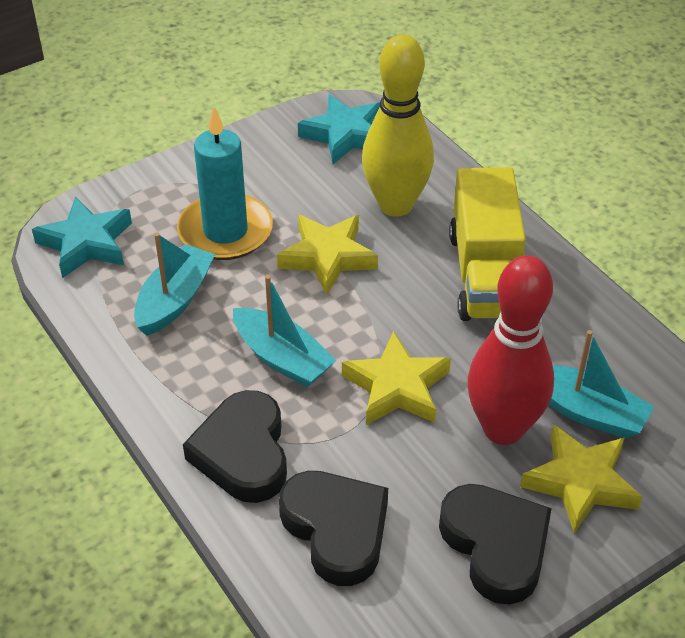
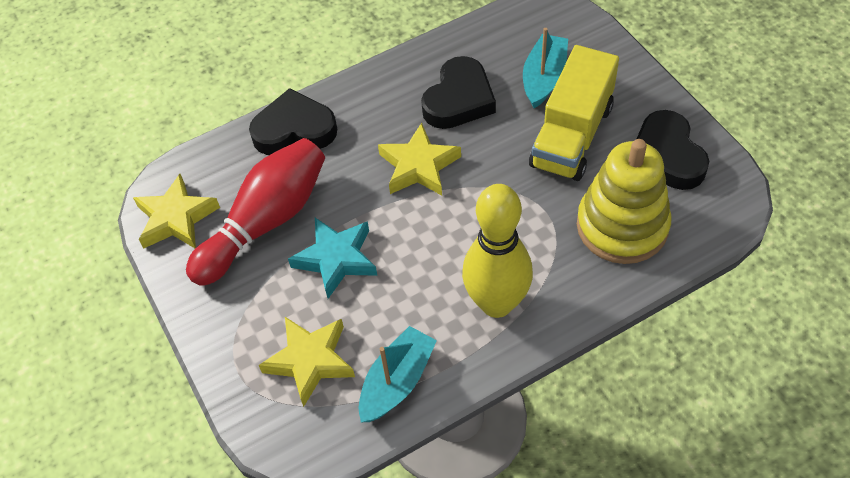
turquoise boat: 3 -> 2
turquoise candle: 1 -> 0
turquoise star: 2 -> 1
yellow stacking toy: 0 -> 1

